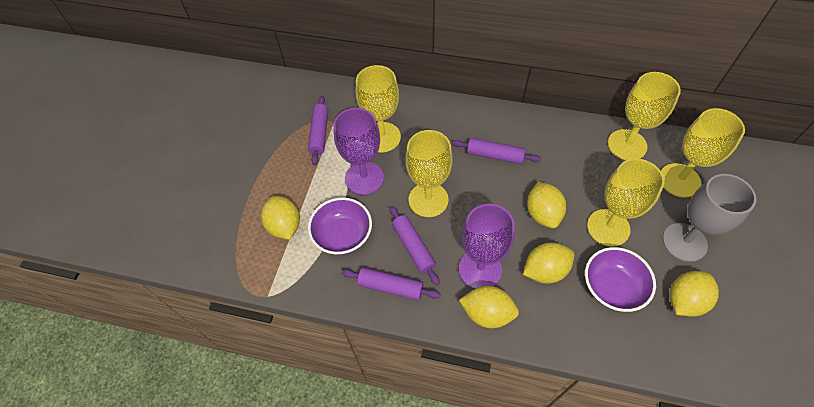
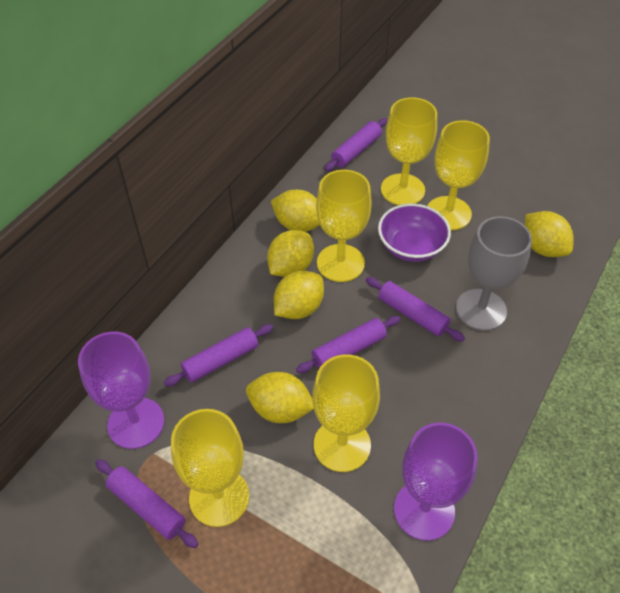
purple bowl: 2 -> 1
purple rolling pin: 4 -> 5

